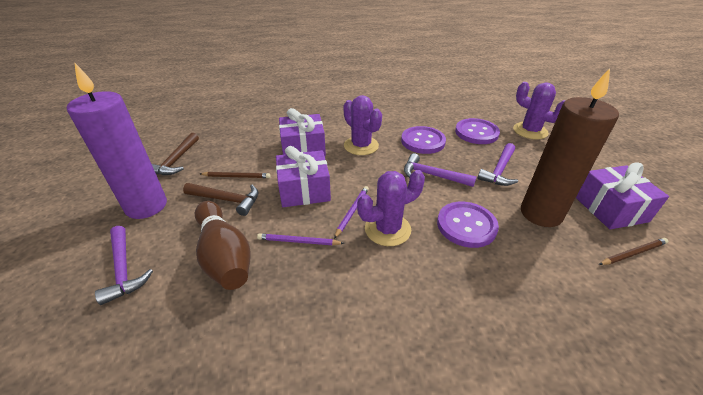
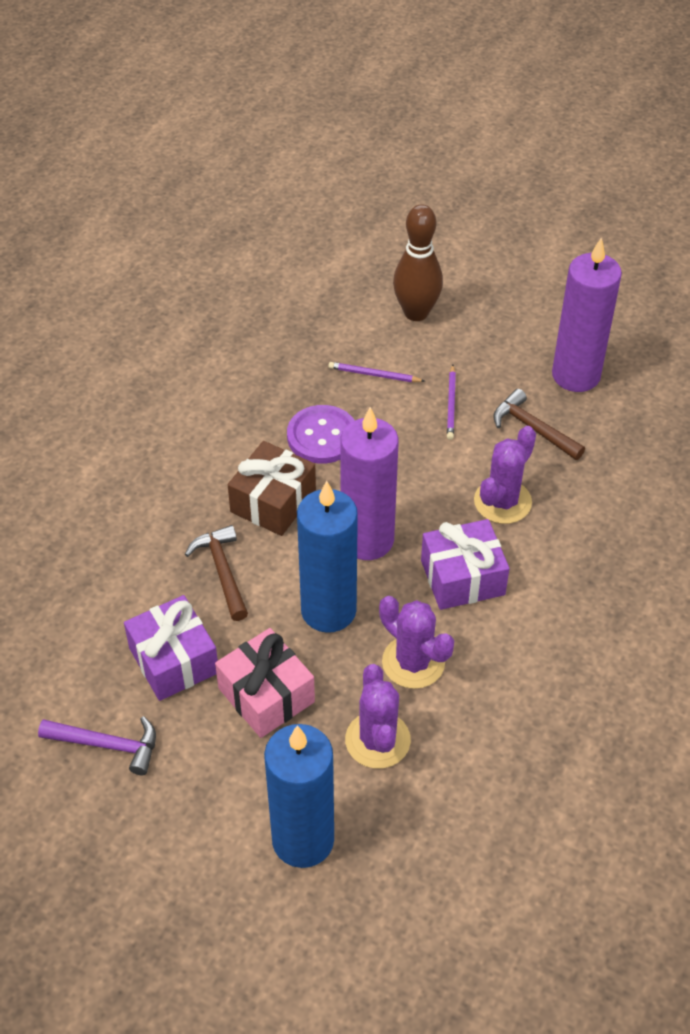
blue candle: 0 -> 2
brown candle: 1 -> 0
brown gift: 0 -> 1
brown pencil: 2 -> 0
pink gift: 0 -> 1
purple button: 3 -> 1
purple candle: 1 -> 2
purple gift: 3 -> 2
purple hammer: 3 -> 1

